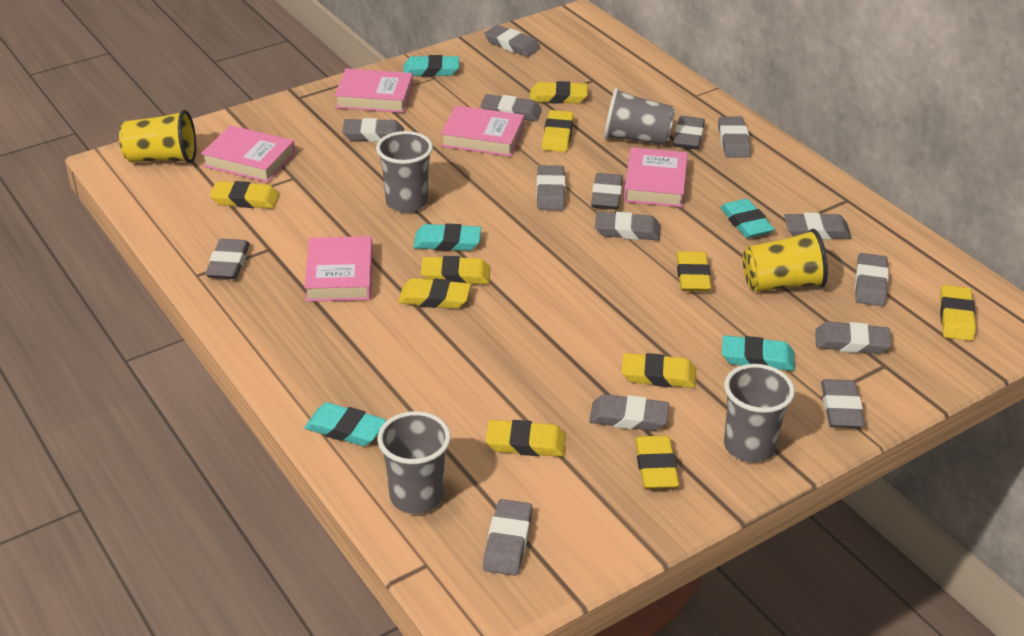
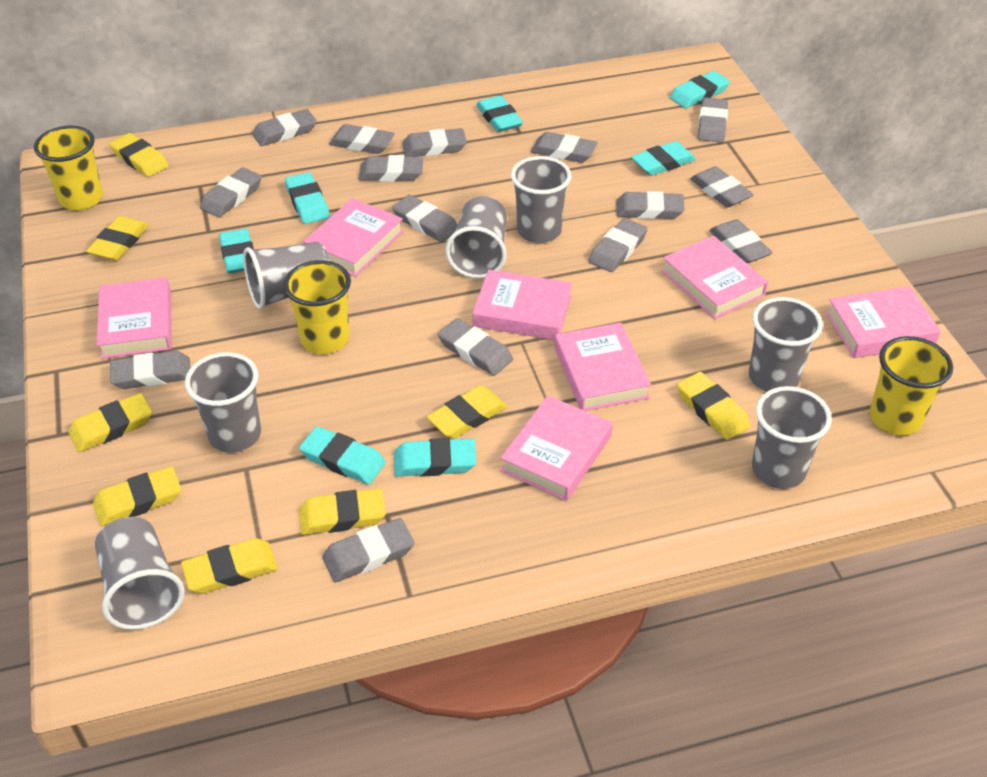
grey cup: 4 -> 7
pink book: 5 -> 7
turquoise eraser: 5 -> 7
yellow cup: 2 -> 3
yellow eraser: 10 -> 8

